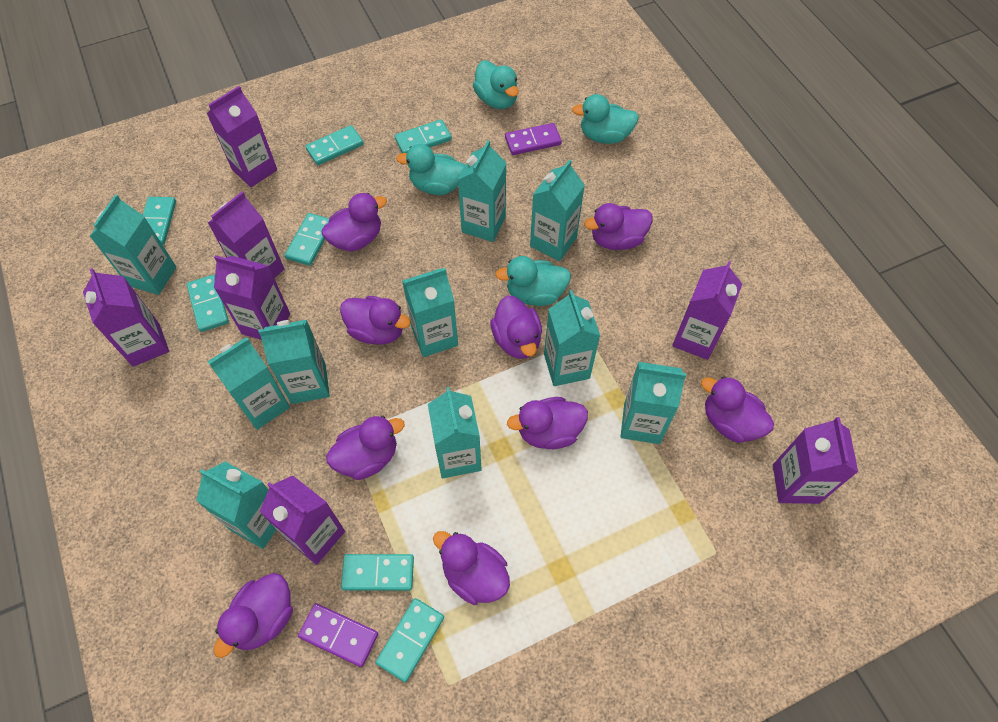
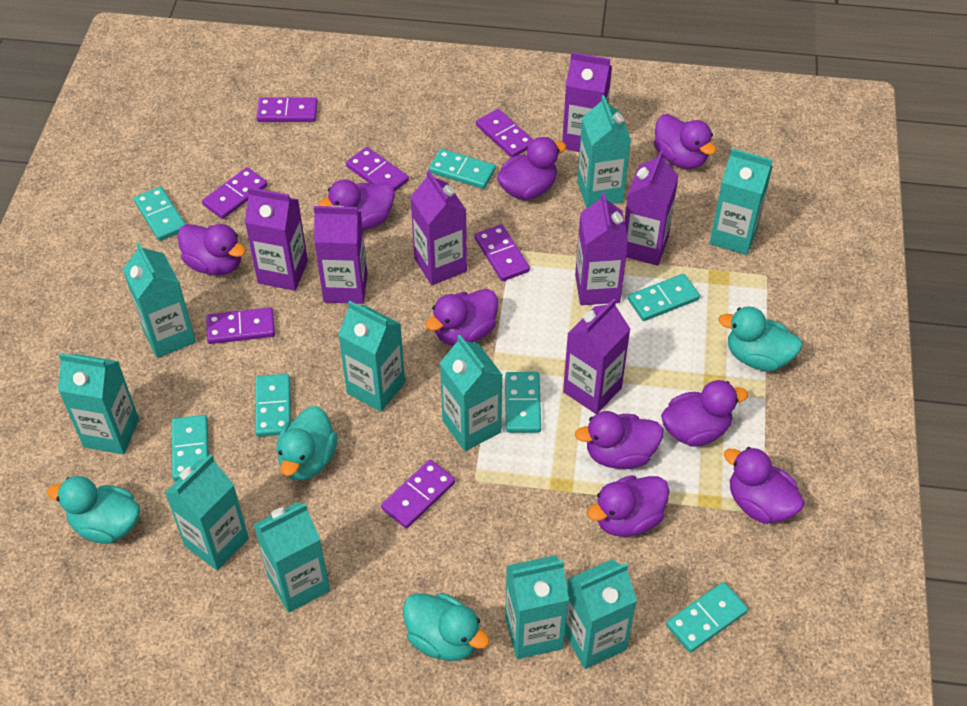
purple domino: 2 -> 7

